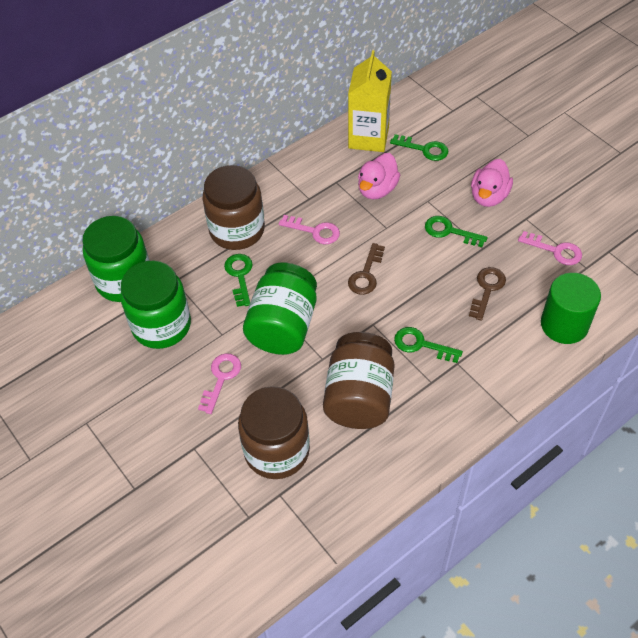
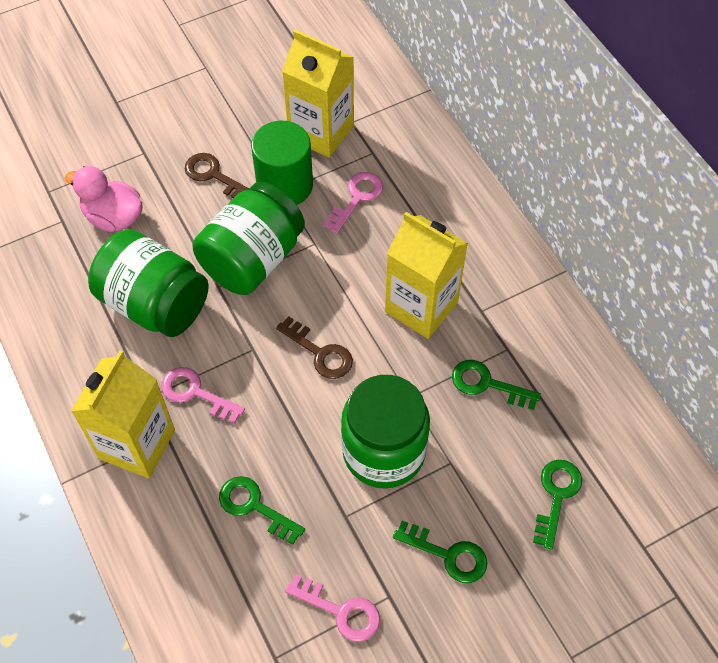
brown jar: 3 -> 0
pink duck: 2 -> 1
yellow carton: 1 -> 3

